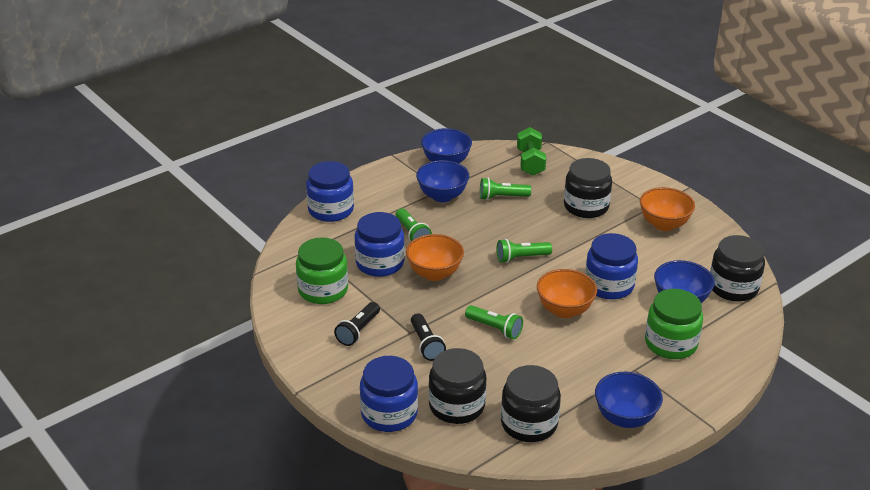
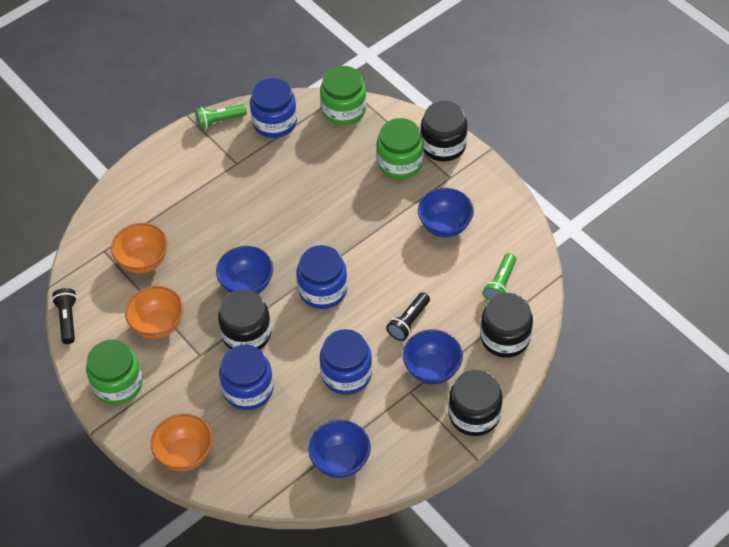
green dumbbell: 1 -> 0
green flashlight: 4 -> 2
green jar: 2 -> 3

